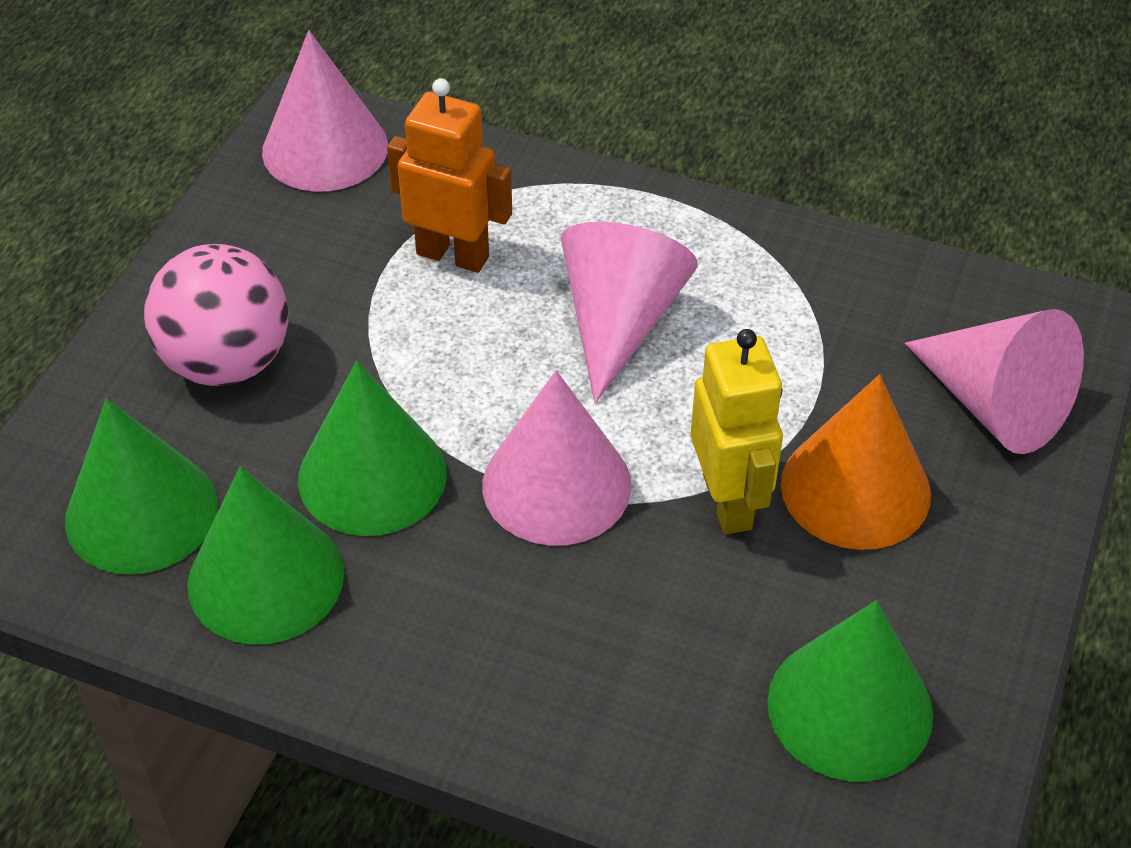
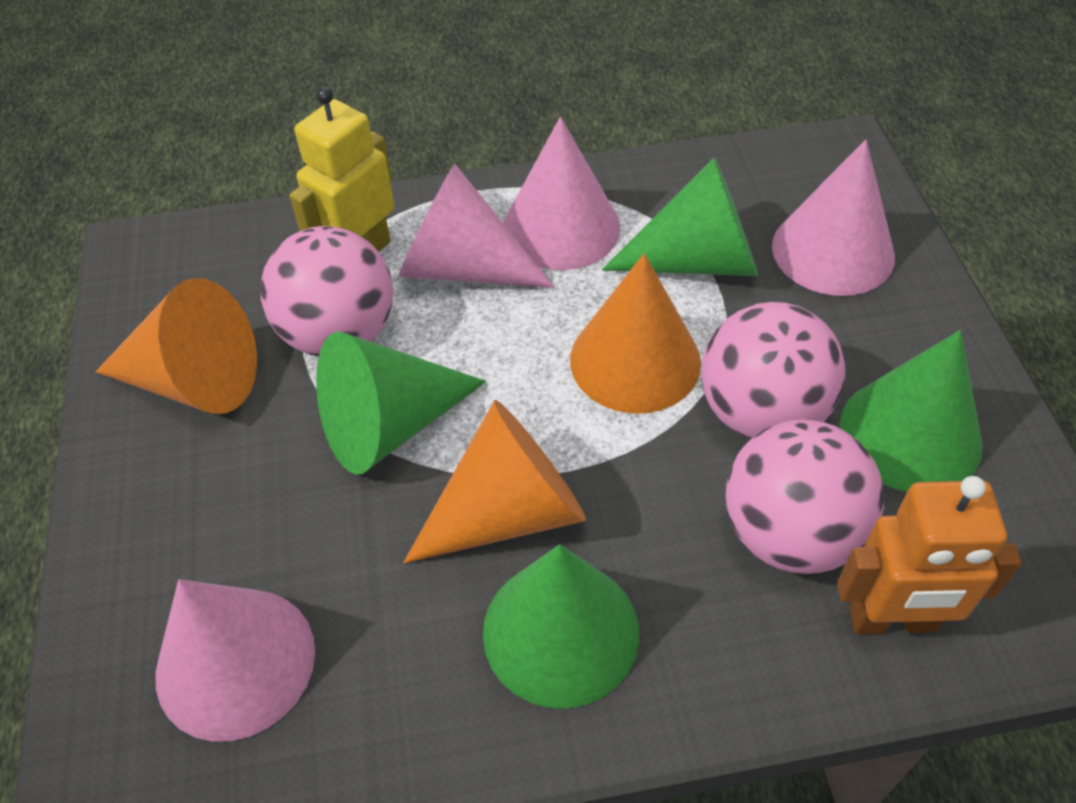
orange cone: 1 -> 3
pink ball: 1 -> 3

